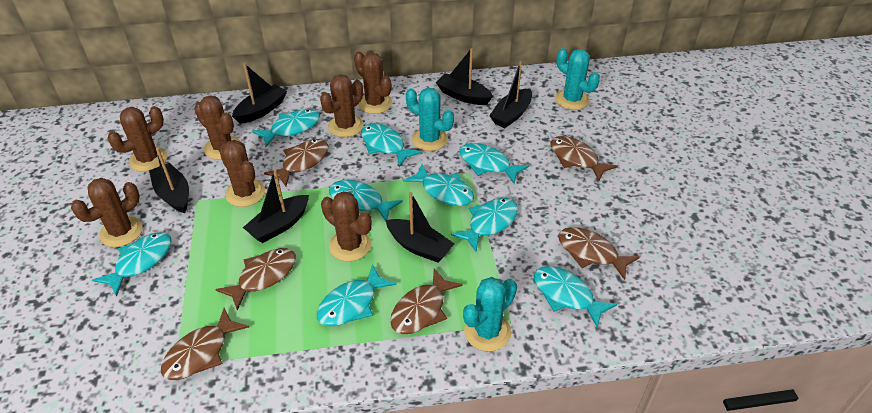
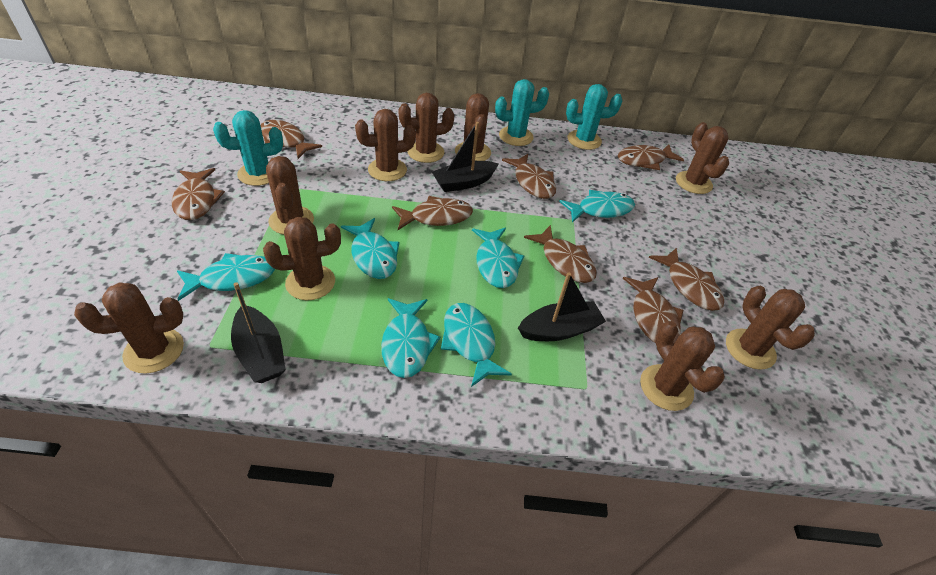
black boat: 6 -> 3
brown cactus: 7 -> 9
brown fish: 6 -> 8
turquoise fish: 9 -> 6

